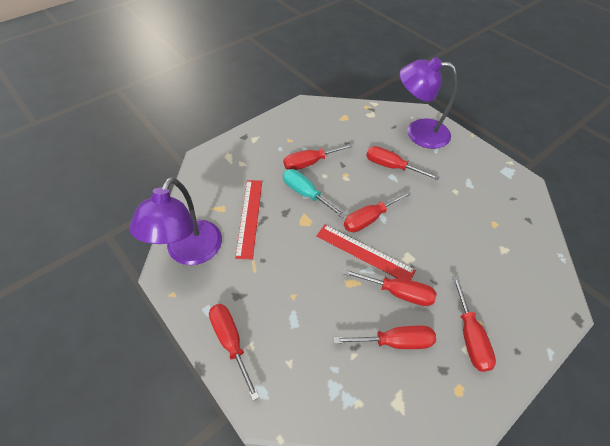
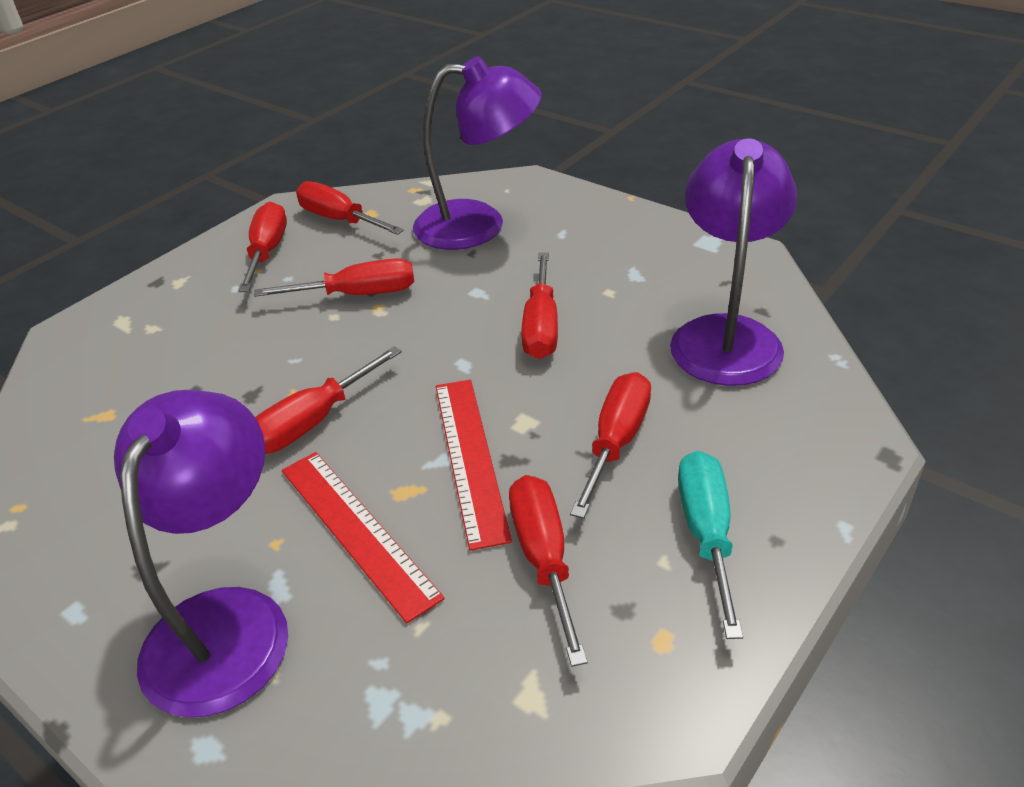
purple lamp: 2 -> 3

